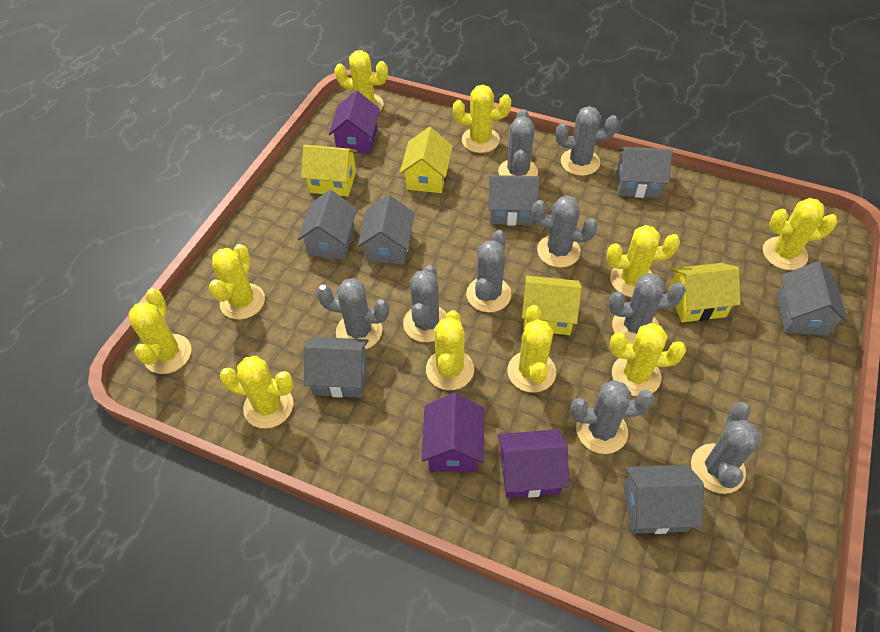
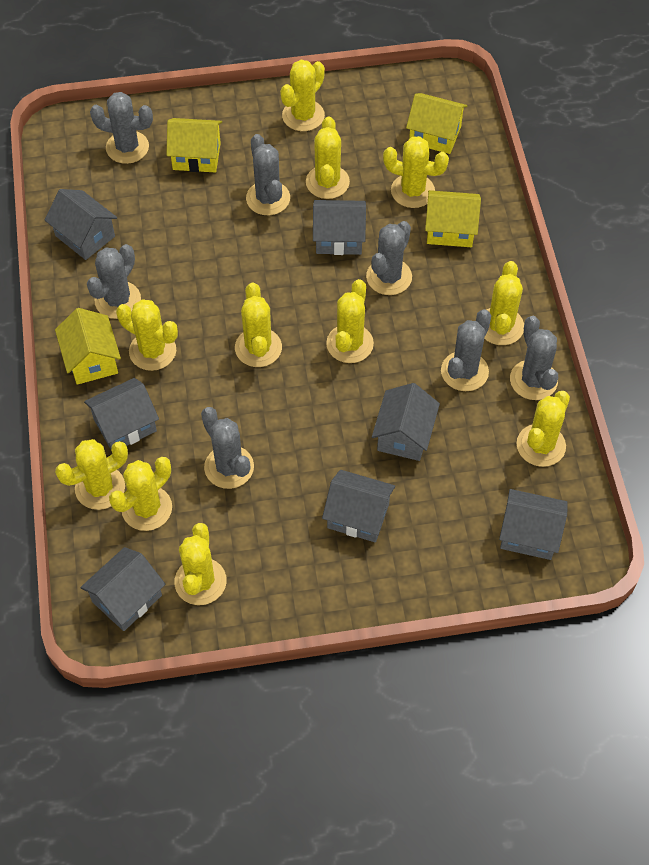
grey cactus: 9 -> 7
purple house: 3 -> 0
yellow cactus: 10 -> 11

